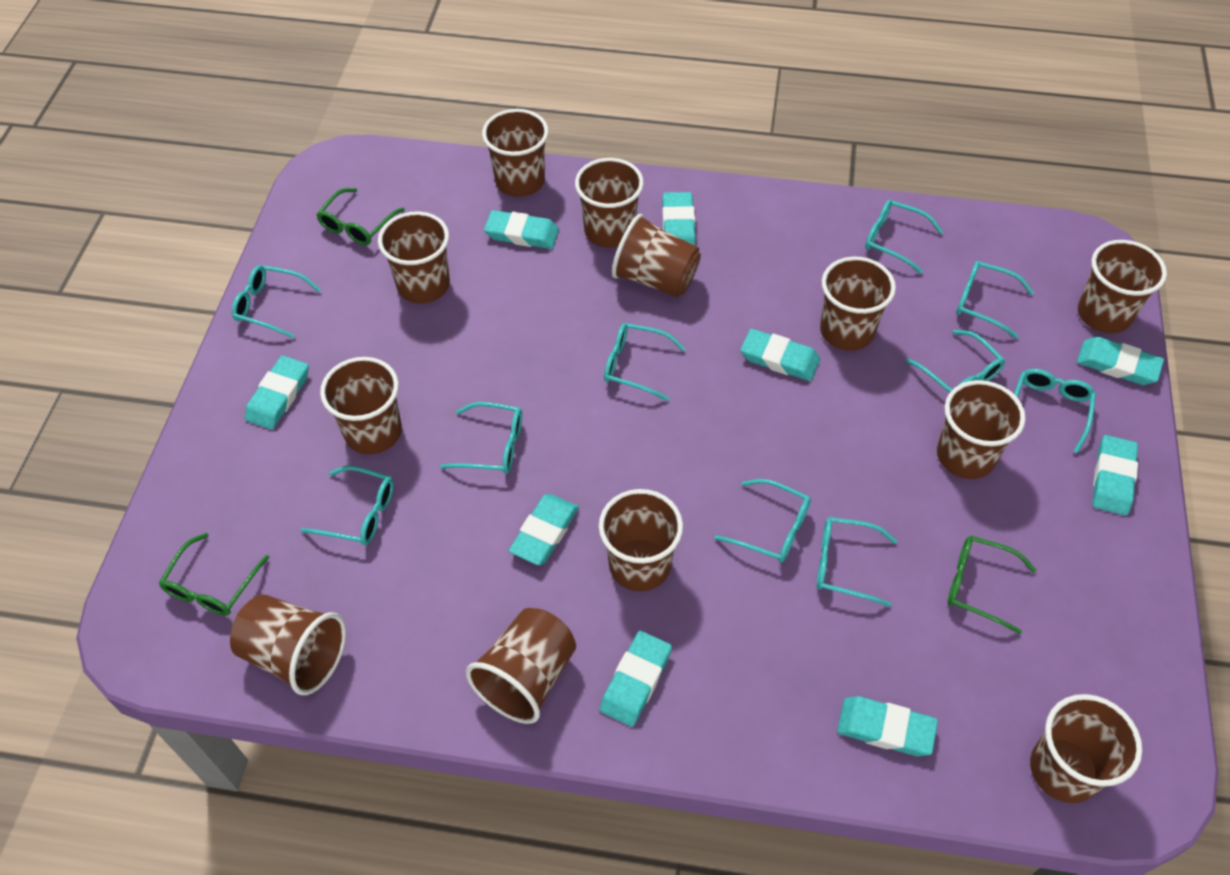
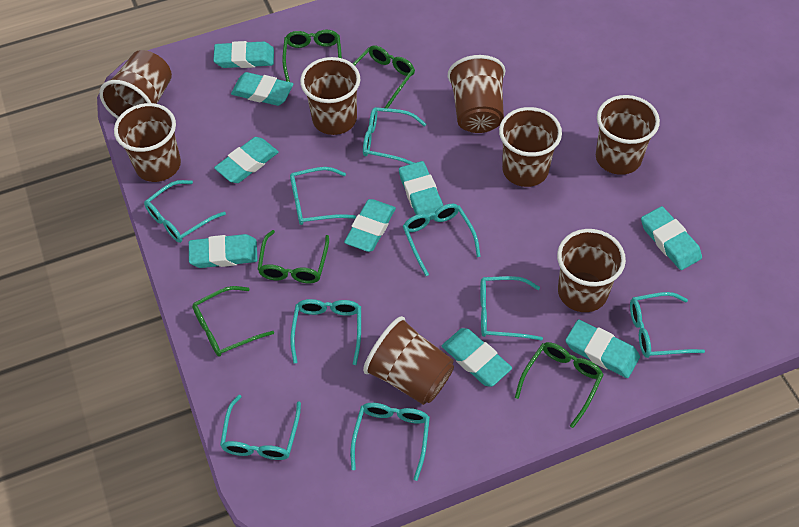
brown cup: 12 -> 8
green glasses: 3 -> 5
turquoise glasses: 10 -> 9

